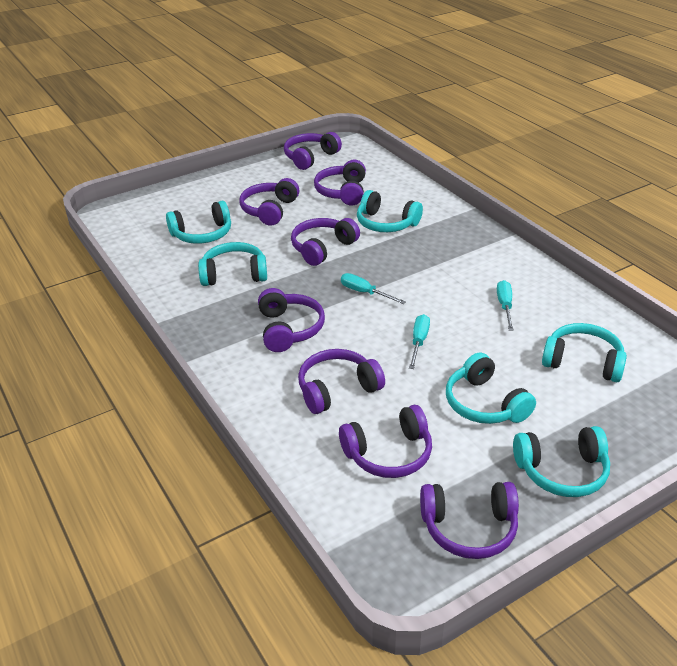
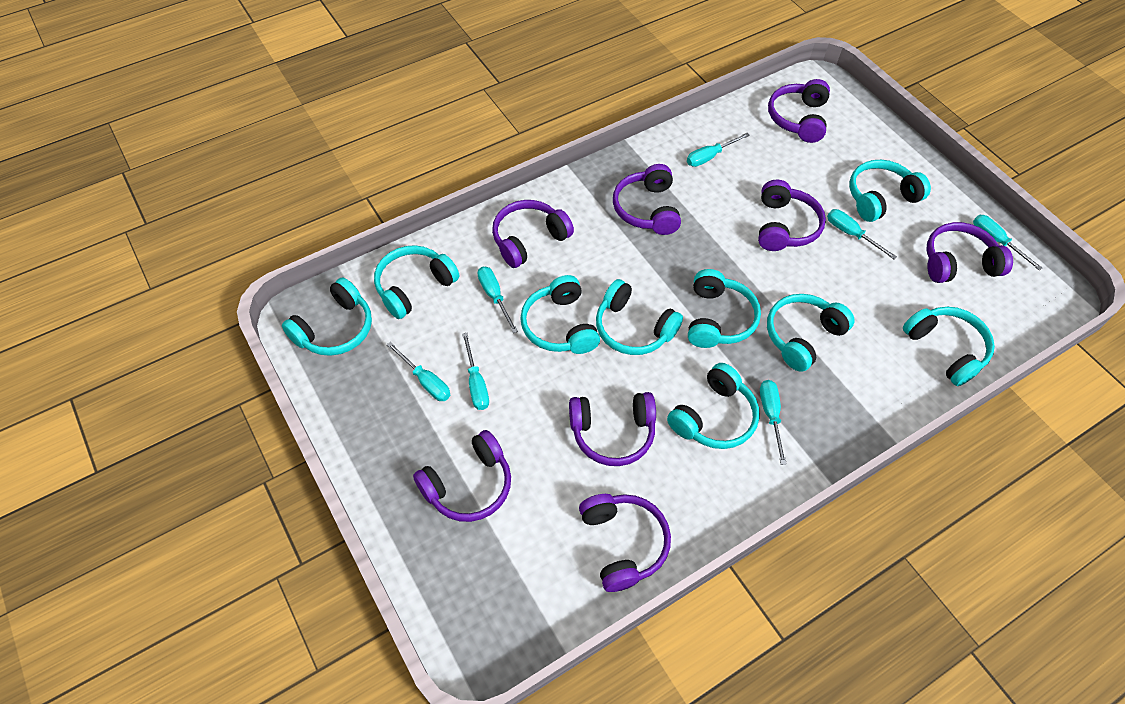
turquoise headphones: 6 -> 9
turquoise screwdriver: 3 -> 7

